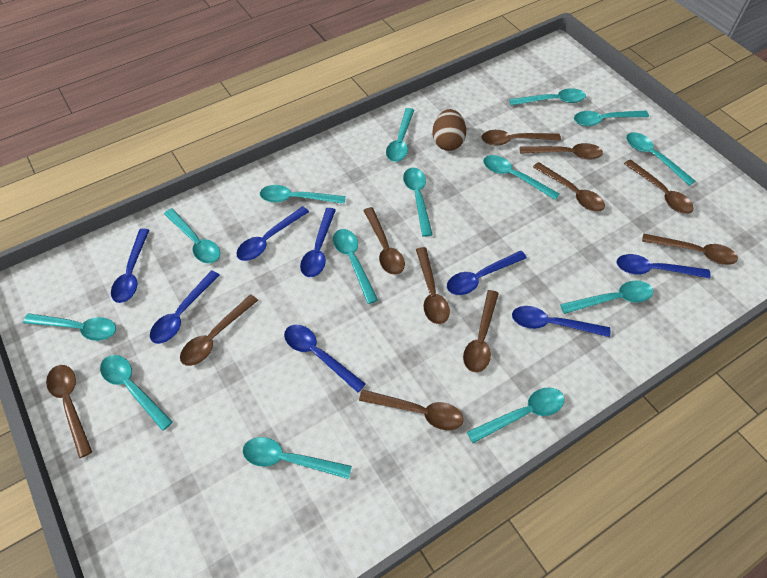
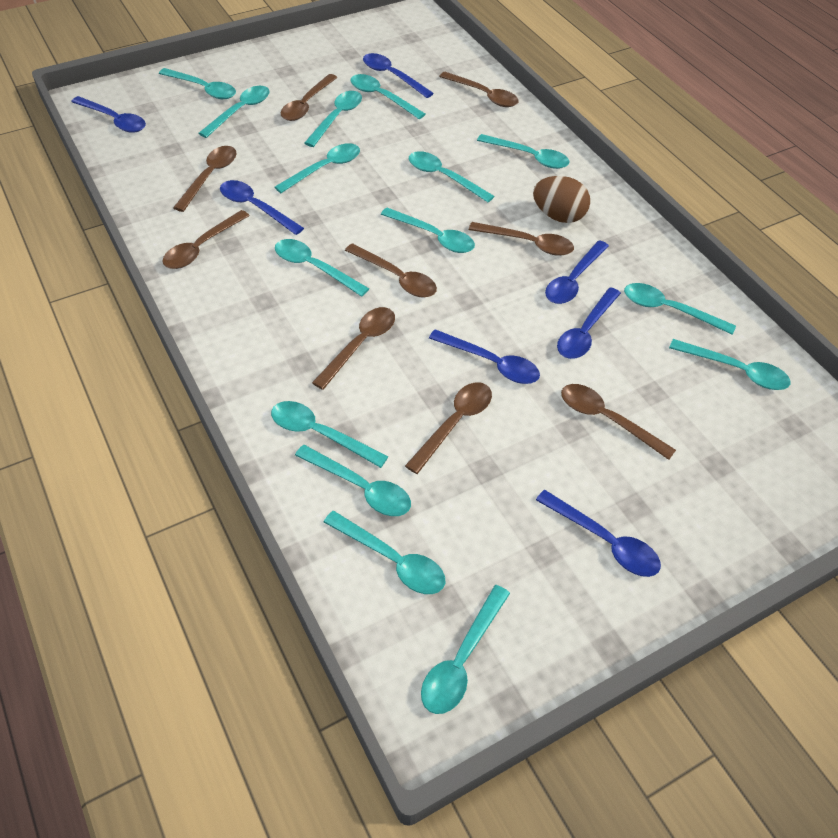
blue spoon: 8 -> 7
brown spoon: 11 -> 9
turquoise spoon: 14 -> 15

